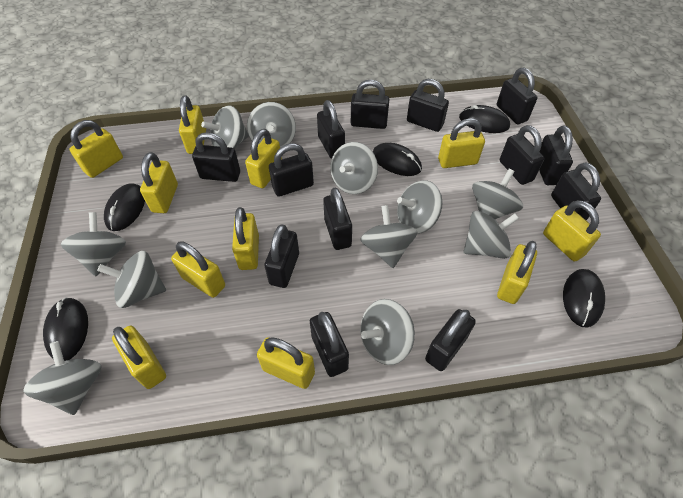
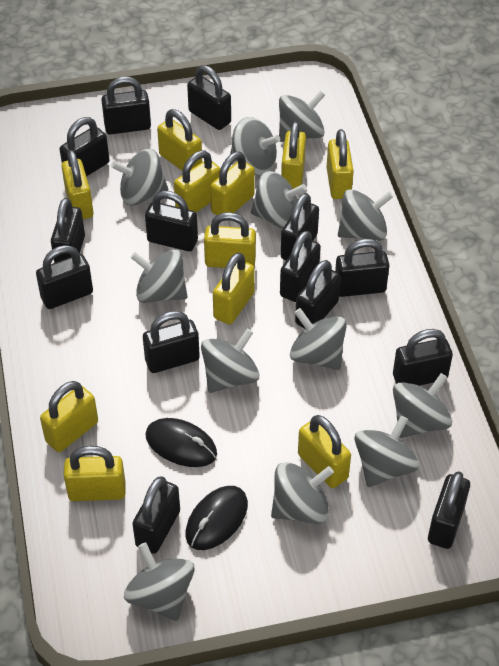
black mouse: 5 -> 2
black padlock: 13 -> 14
grey spinning top: 11 -> 12

